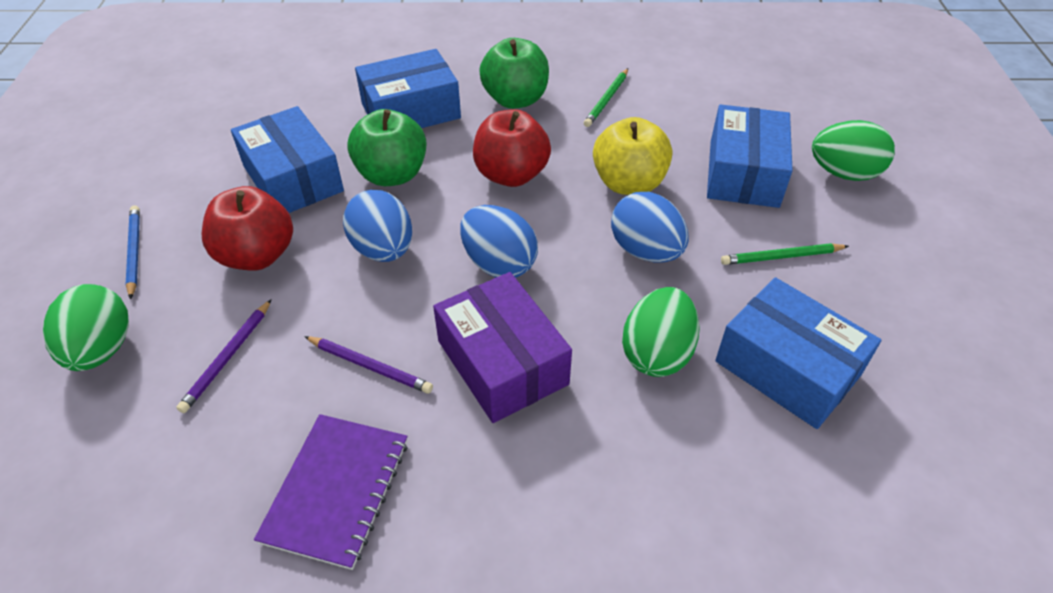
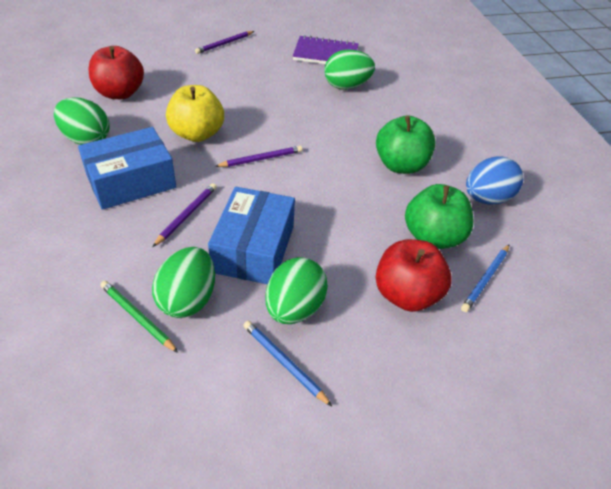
blue box: 4 -> 2
blue egg: 3 -> 1
blue pencil: 1 -> 2
green egg: 3 -> 4
green pencil: 2 -> 1
purple box: 1 -> 0
purple pencil: 2 -> 3

